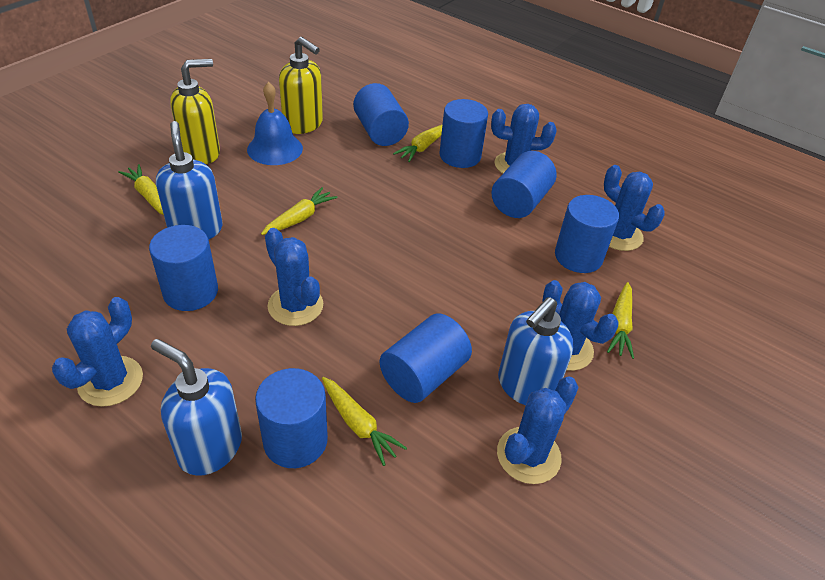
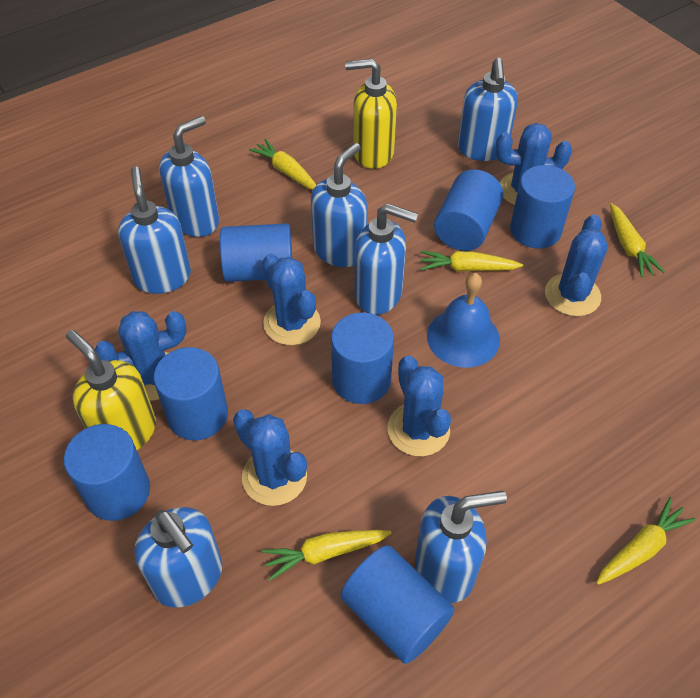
blue soap dispenser: 3 -> 7

